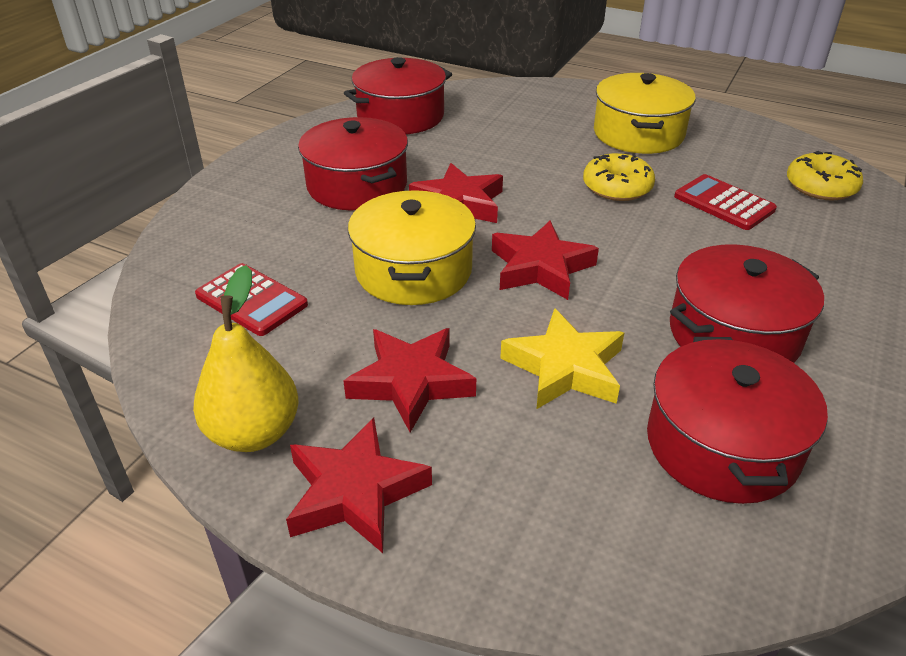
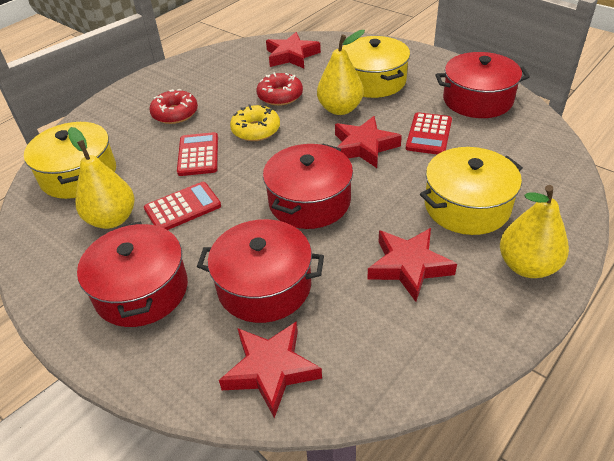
red calculator: 2 -> 3
red donut: 0 -> 2
yellow donut: 2 -> 1
yellow pear: 1 -> 3
yellow pot: 2 -> 3
yellow star: 1 -> 0

